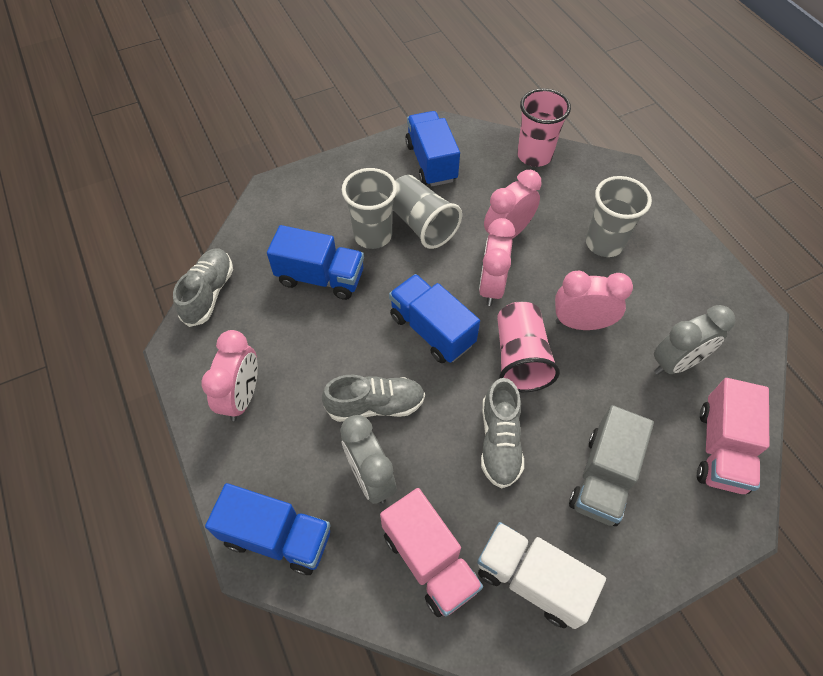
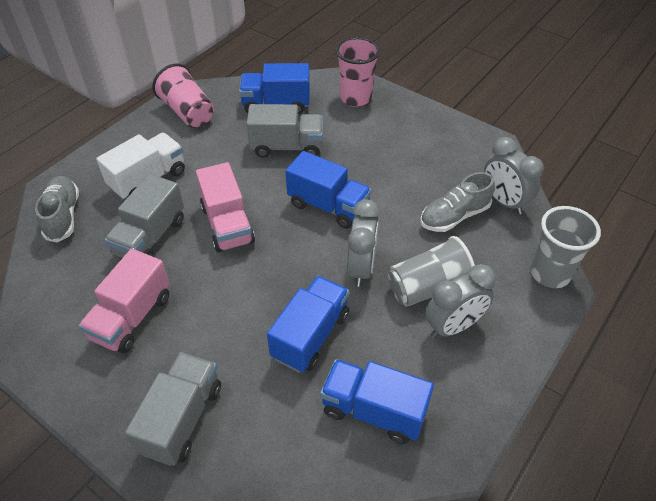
grey clock: 2 -> 3
grey cup: 3 -> 2
grey shoe: 3 -> 2
grey truck: 1 -> 3
pink clock: 4 -> 0

